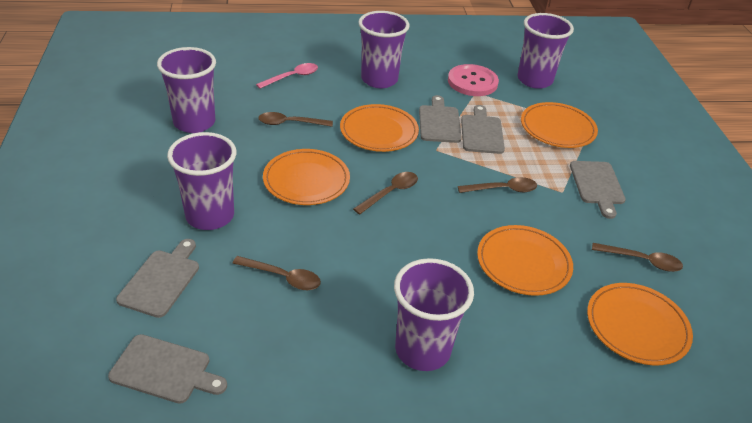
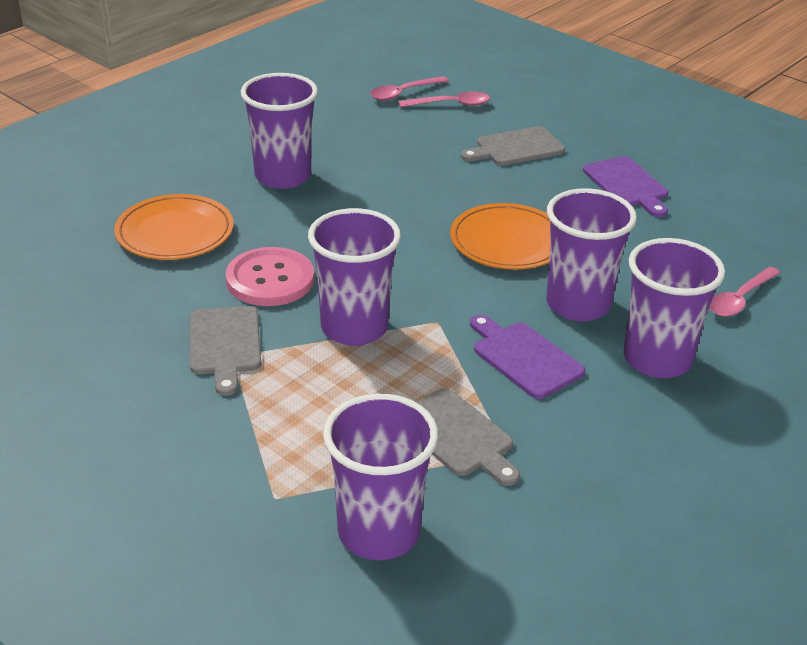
brown spoon: 5 -> 0
grey cutting board: 5 -> 3
orange plate: 5 -> 2
pink spoon: 1 -> 3
purple cutting board: 0 -> 2

